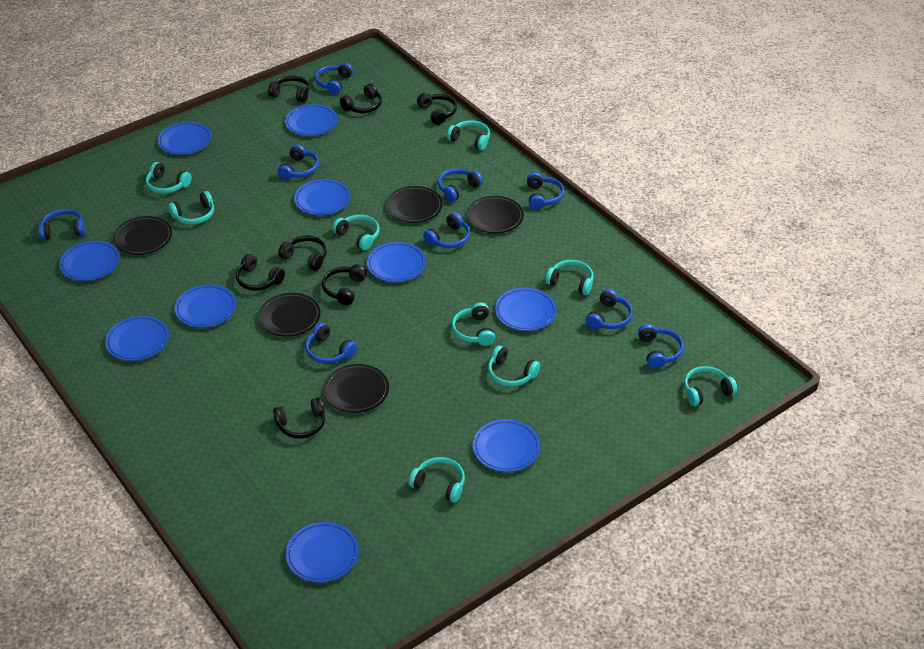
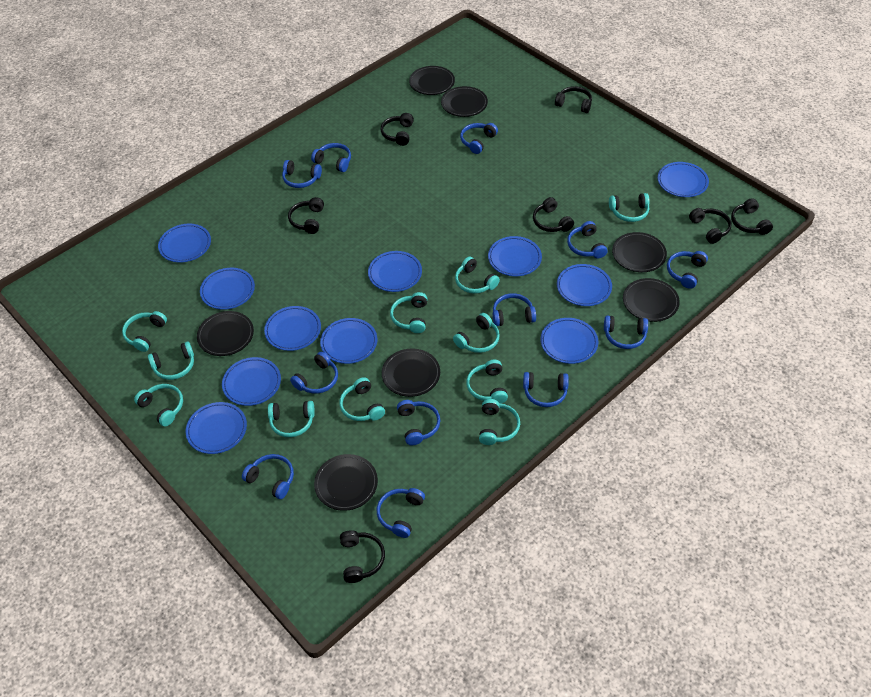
black plate: 5 -> 7
blue headphones: 9 -> 12
blue plate: 10 -> 11
turquoise headphones: 9 -> 11

